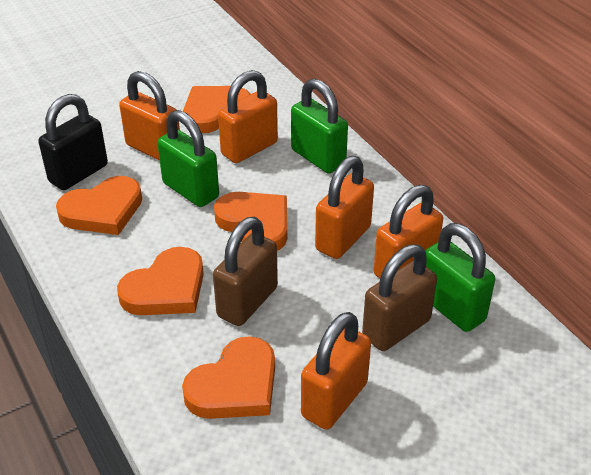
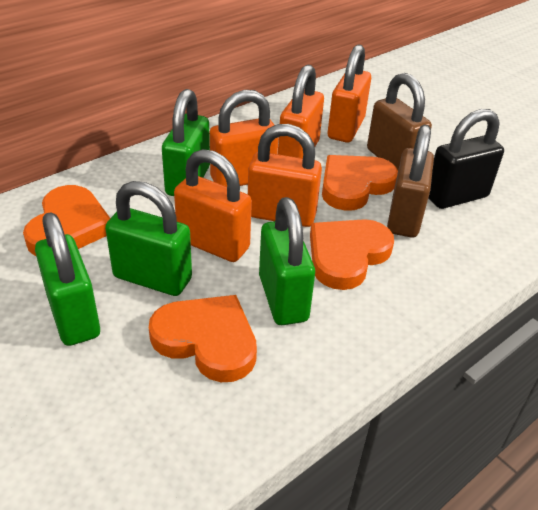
green padlock: 3 -> 4
orange heart: 5 -> 4

